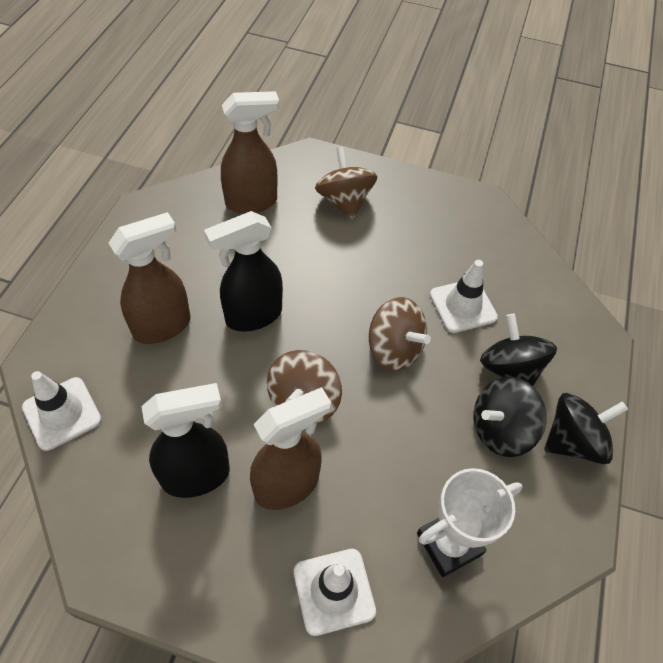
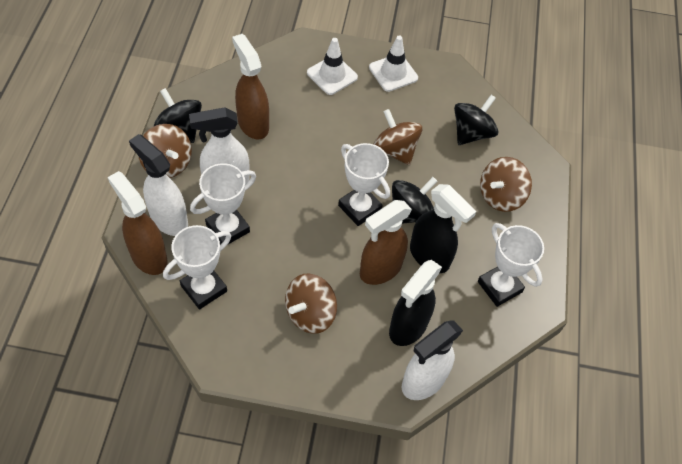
brown spinning top: 3 -> 4
white spray bottle: 0 -> 3
white traffic cone: 3 -> 2
white trophy: 1 -> 4

